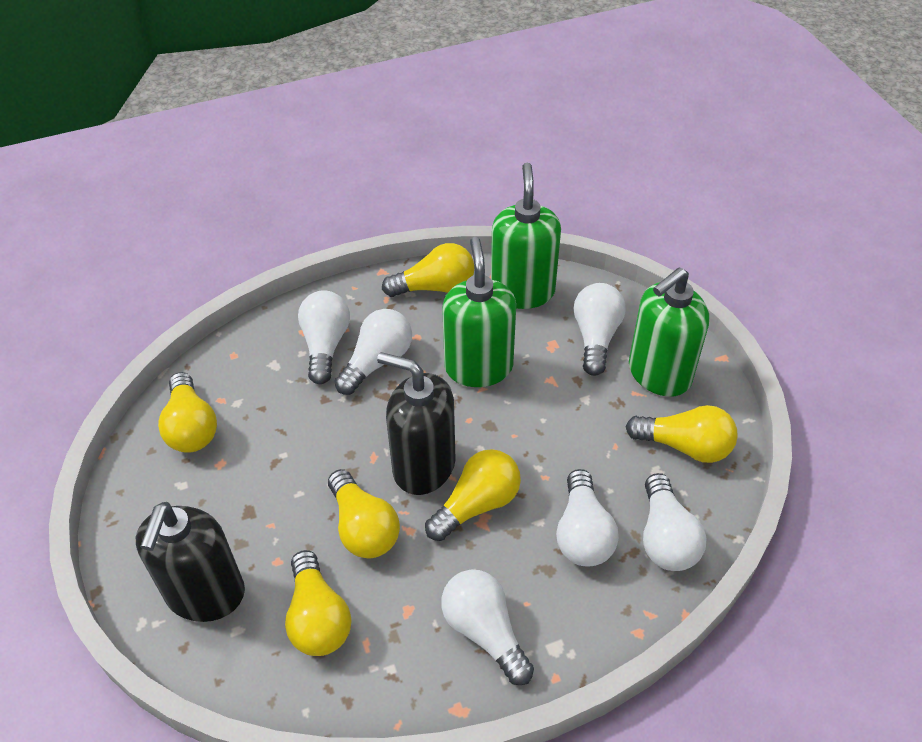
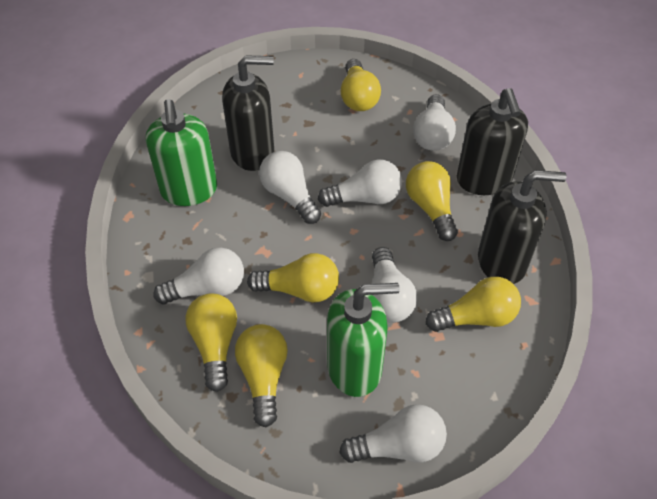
black soap dispenser: 2 -> 3
green soap dispenser: 3 -> 2

